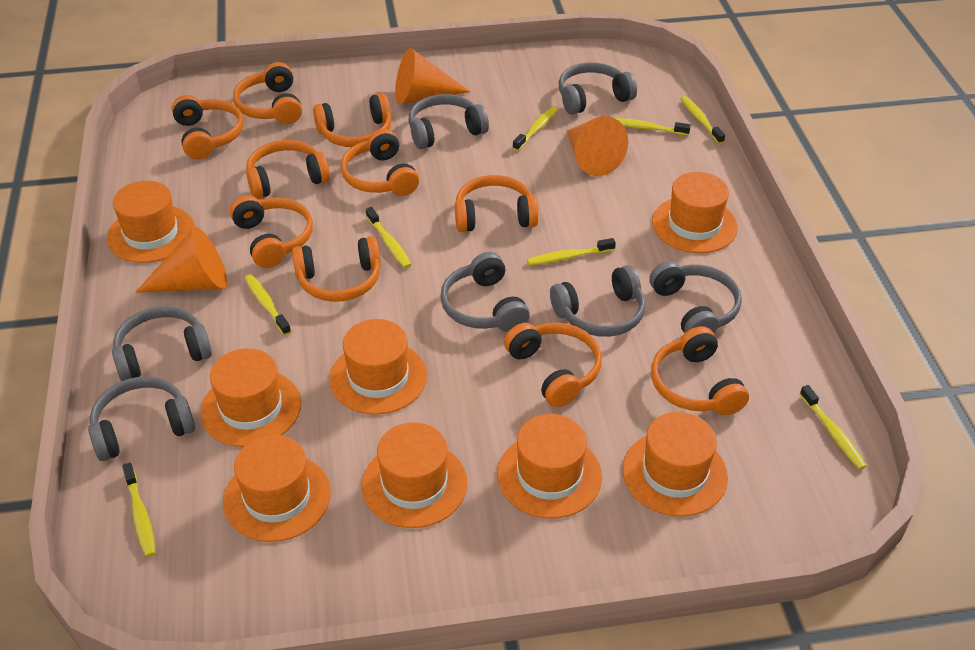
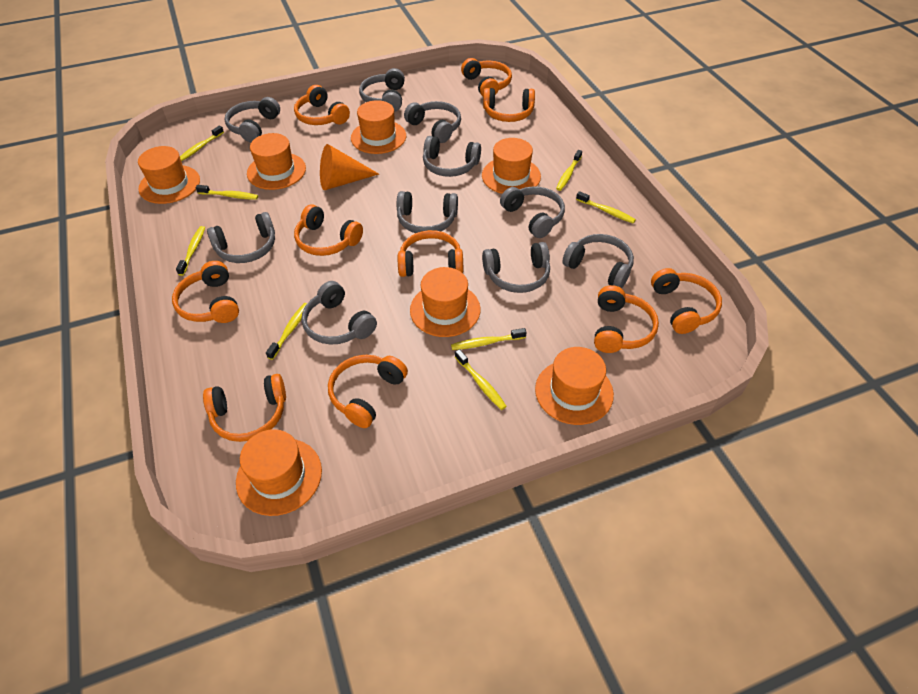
grey headphones: 7 -> 10
orange cone: 3 -> 1
orange hat: 8 -> 7

